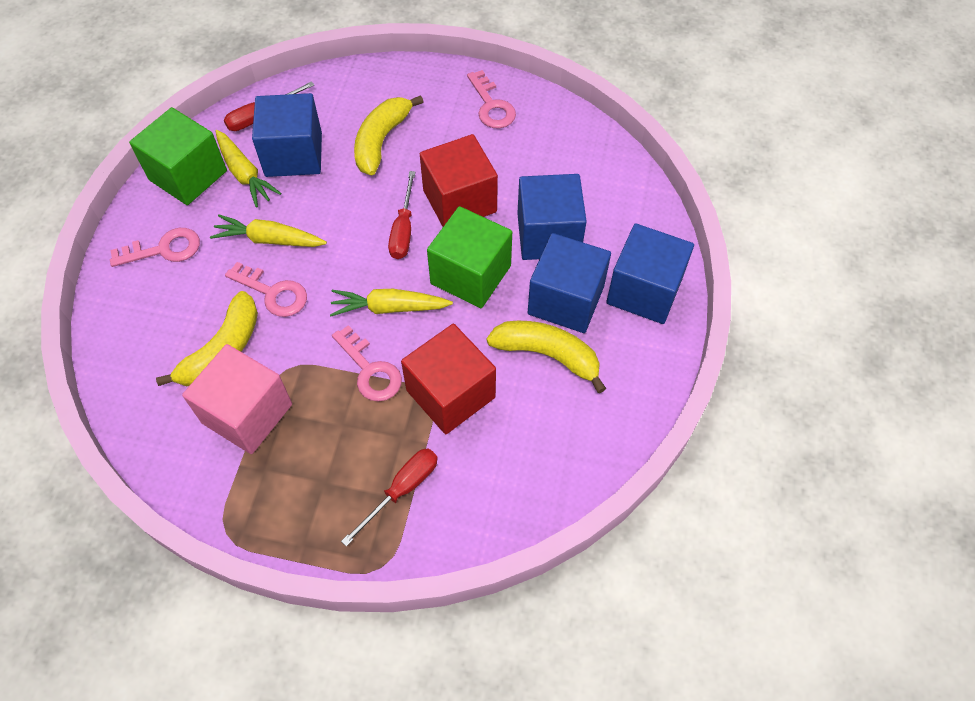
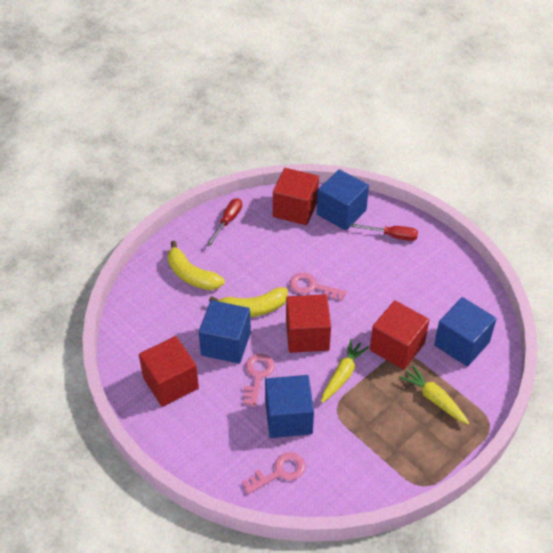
green cube: 2 -> 0
pink cube: 1 -> 0
pink key: 4 -> 3
red cube: 2 -> 4
red screwdriver: 3 -> 2
yellow banana: 3 -> 2
yellow carrot: 3 -> 2

